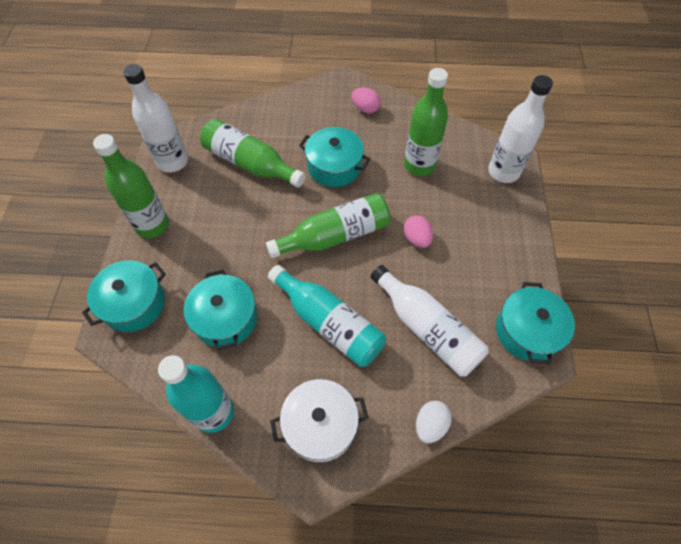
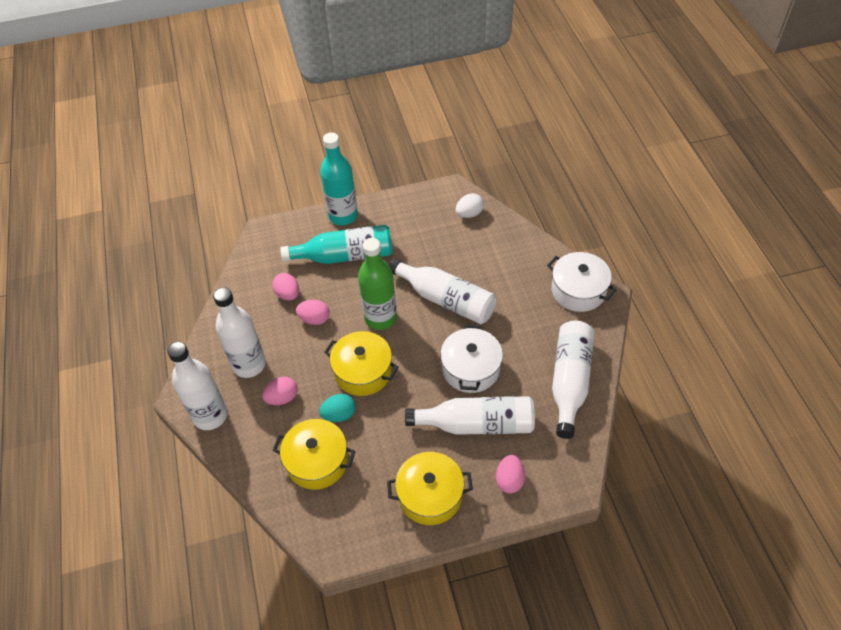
green bottle: 4 -> 1
pink egg: 2 -> 4
turquoise egg: 0 -> 1
turquoise pot: 4 -> 0
white bottle: 3 -> 5
white pot: 1 -> 2
yellow pot: 0 -> 3

